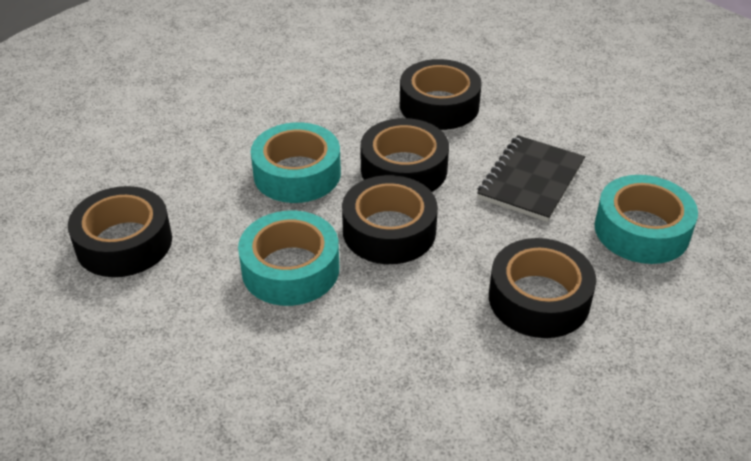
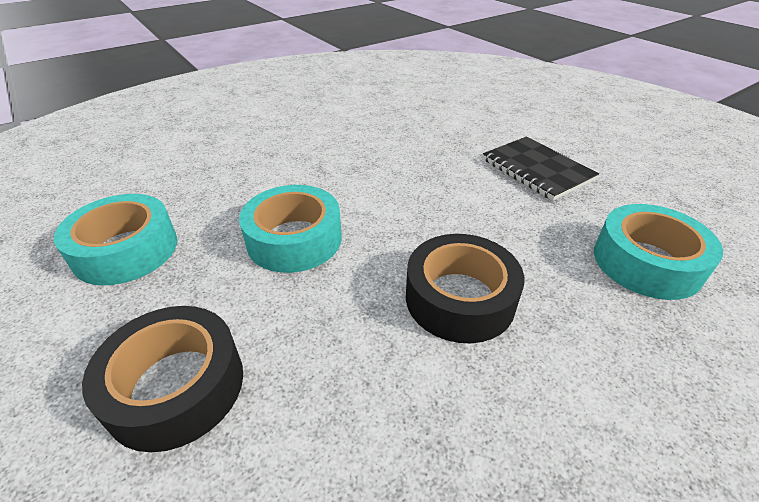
black tape: 5 -> 2

